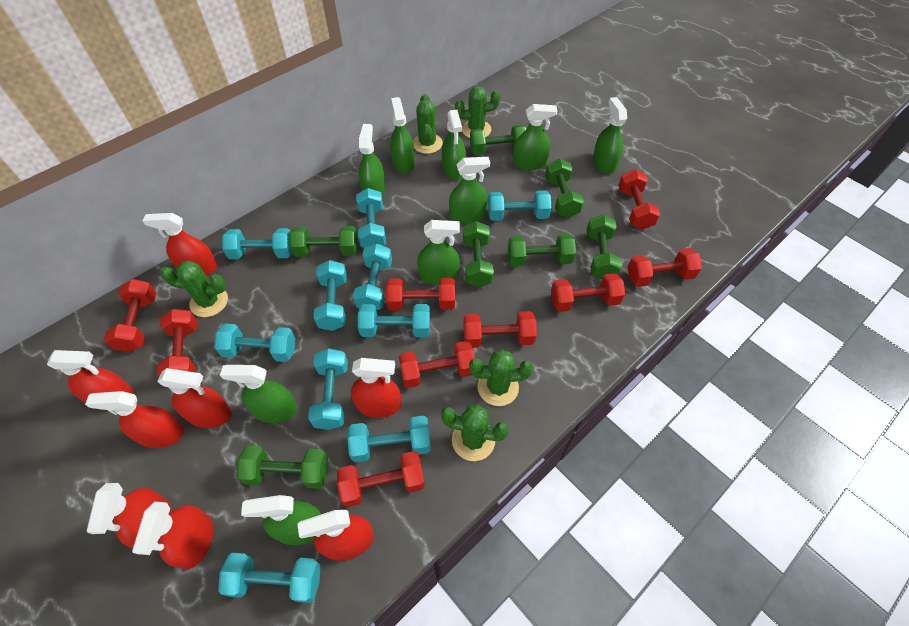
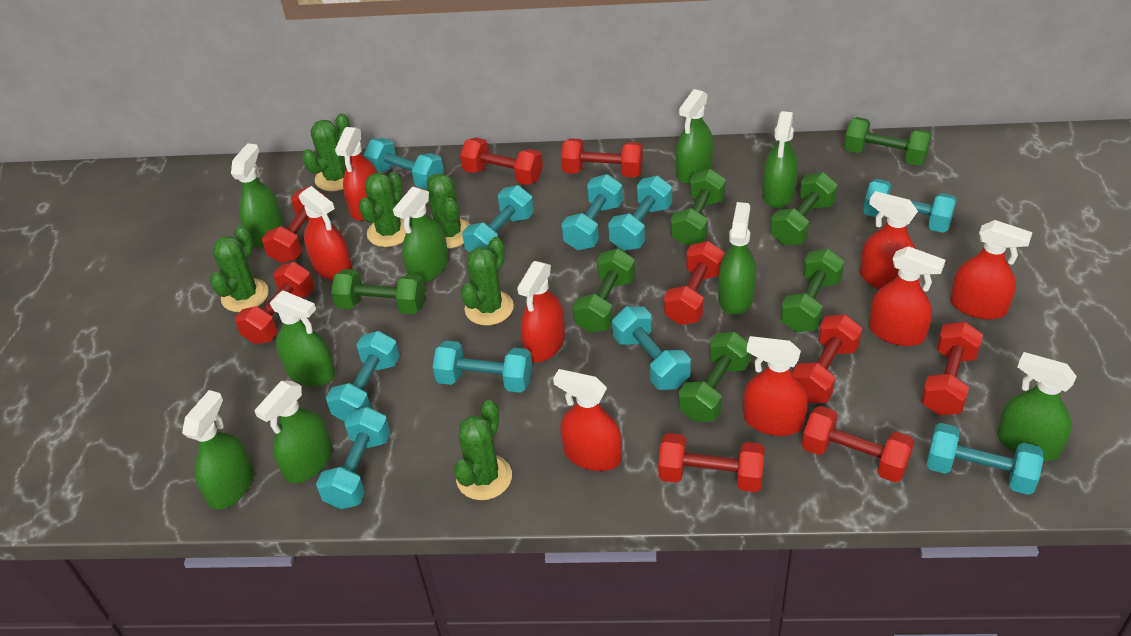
green cactus: 5 -> 6

